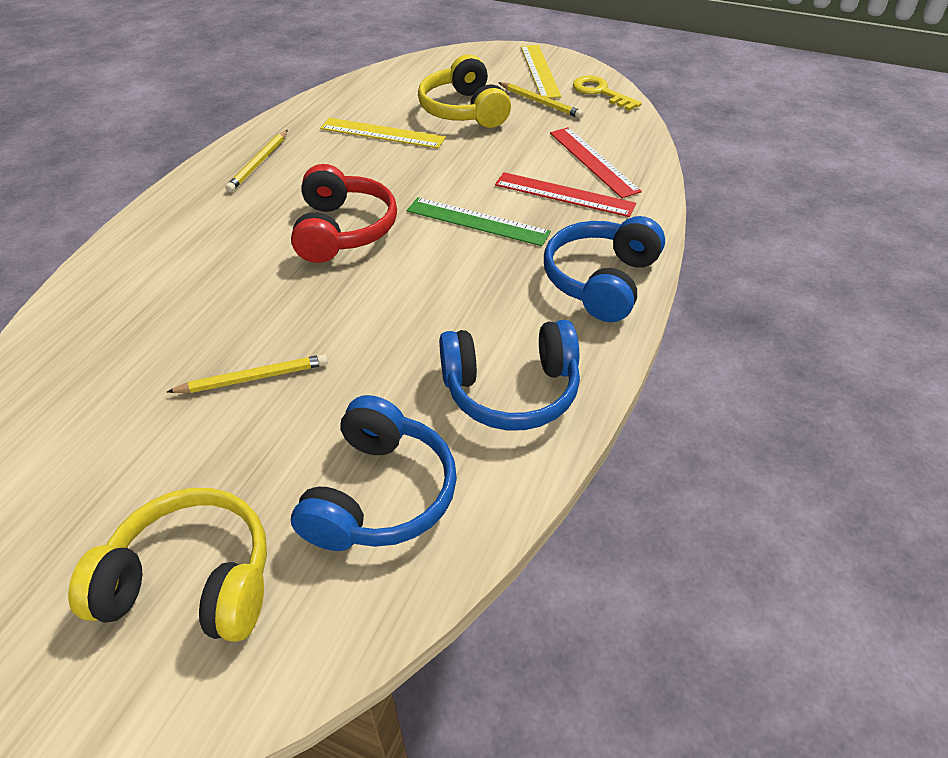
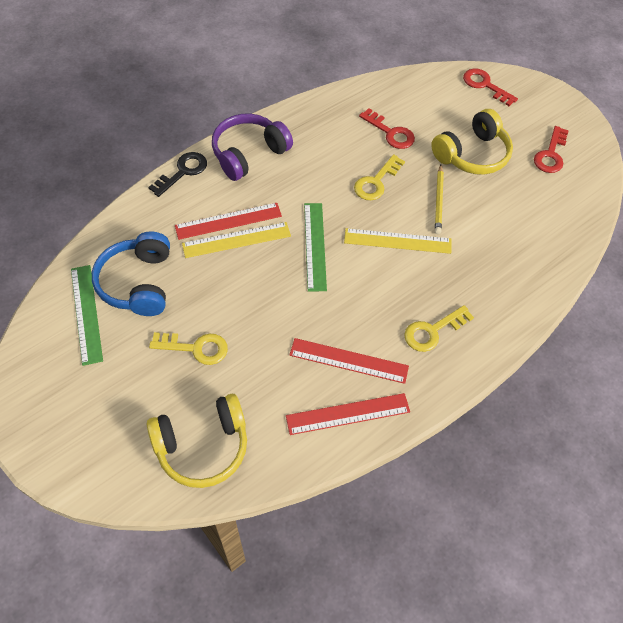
black key: 0 -> 1
blue headphones: 3 -> 1
green ruler: 1 -> 2
purple headphones: 0 -> 1
red headphones: 1 -> 0
red key: 0 -> 3
red ruler: 2 -> 3
yellow key: 1 -> 3
yellow pencil: 3 -> 1

